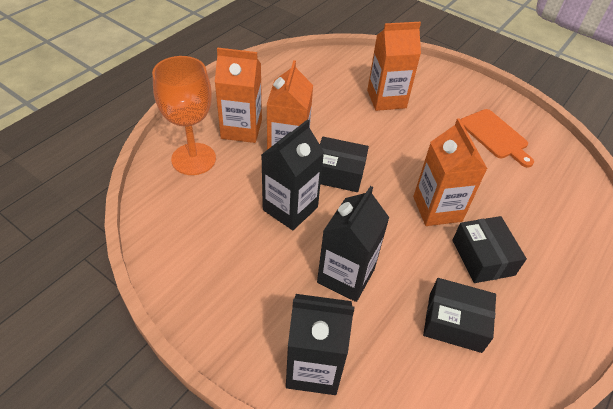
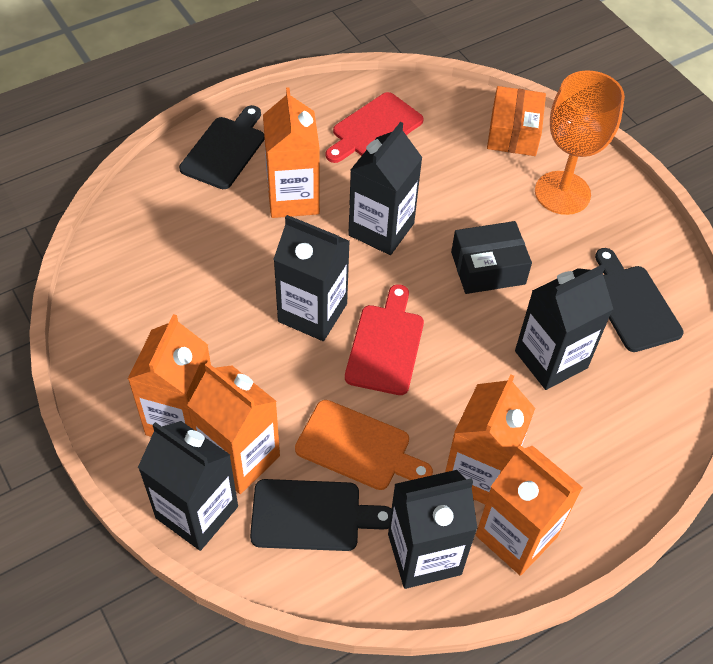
black box: 3 -> 1
black carton: 3 -> 5
black cutting board: 0 -> 3
orange box: 0 -> 1
orange carton: 4 -> 5
red cutting board: 0 -> 2

